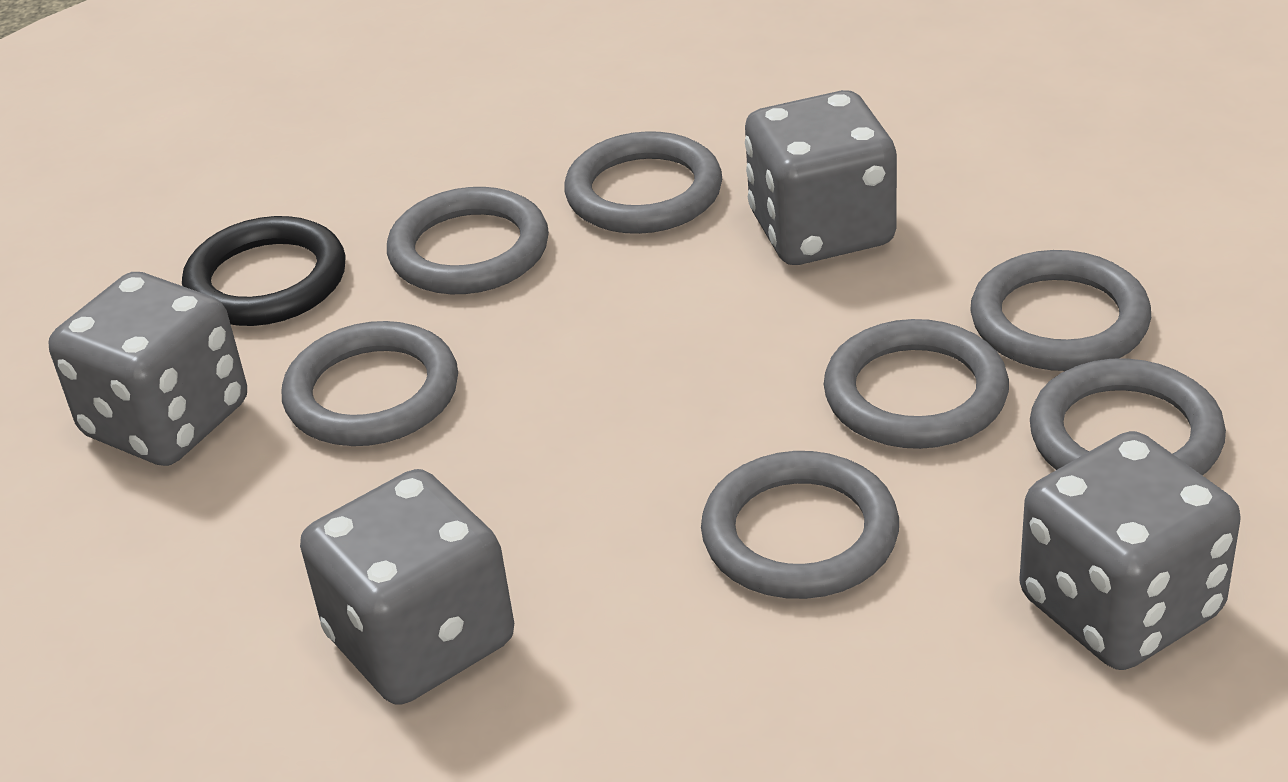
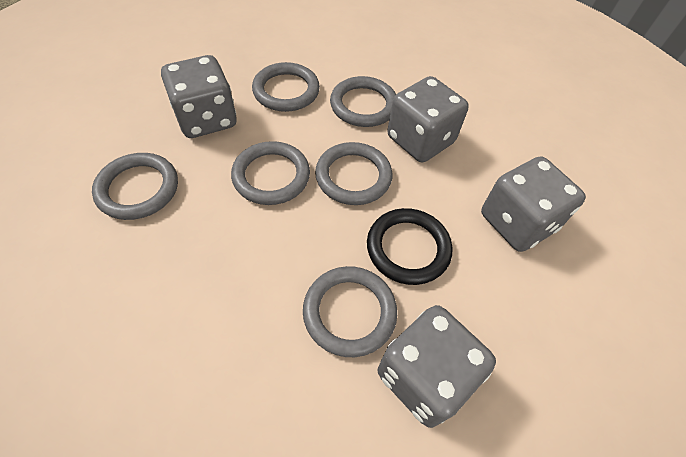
grey ring: 7 -> 6

